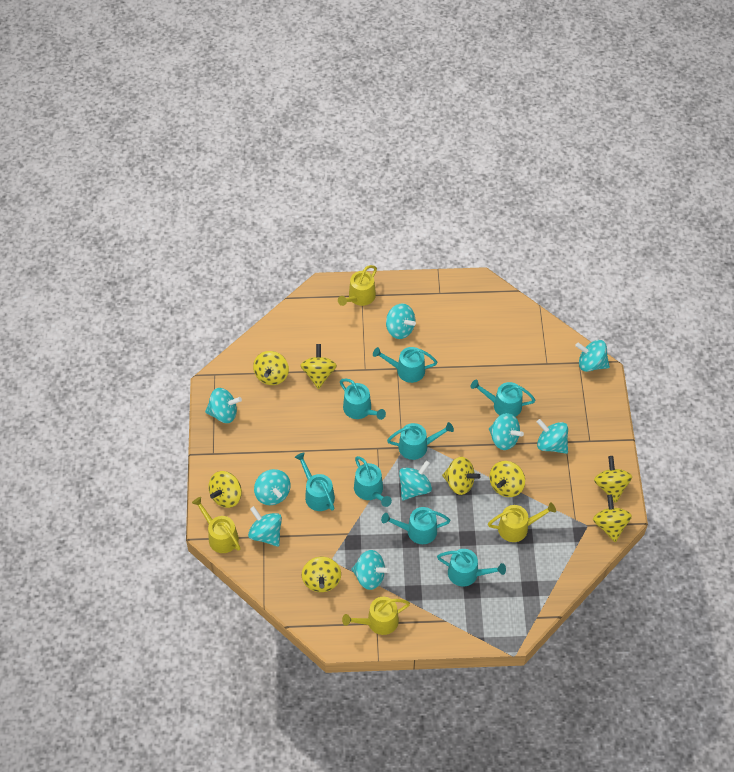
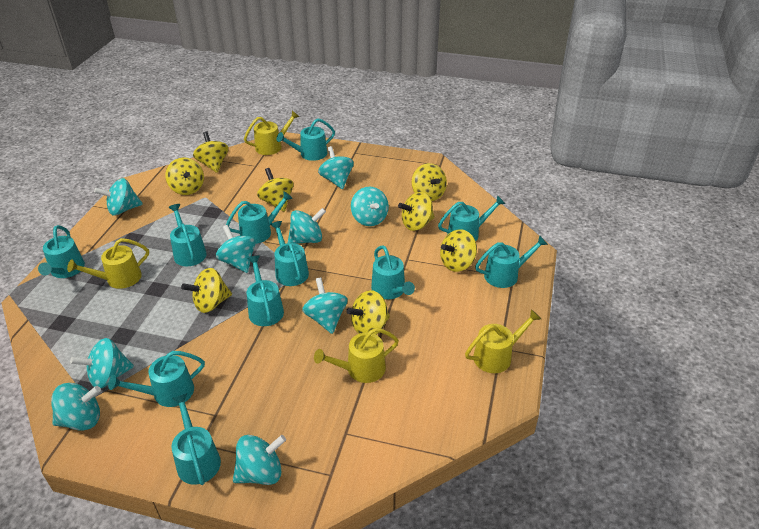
turquoise watering can: 8 -> 11

